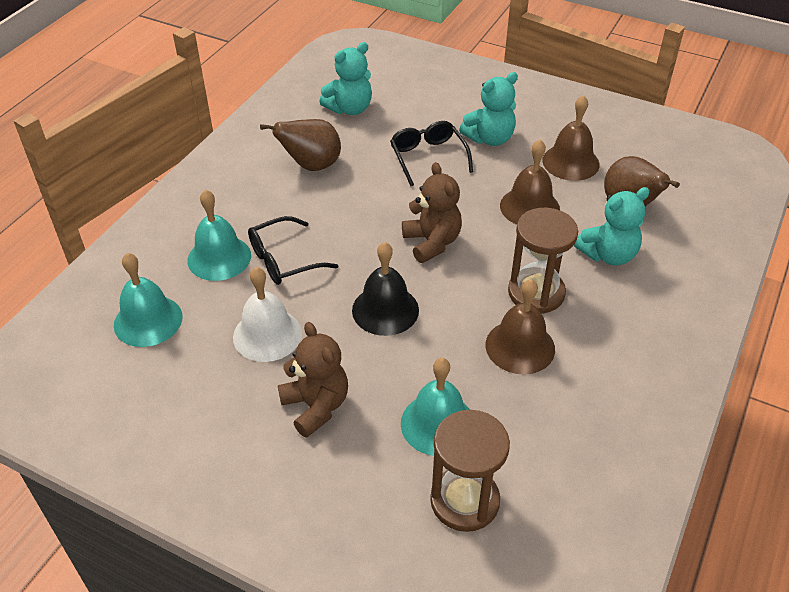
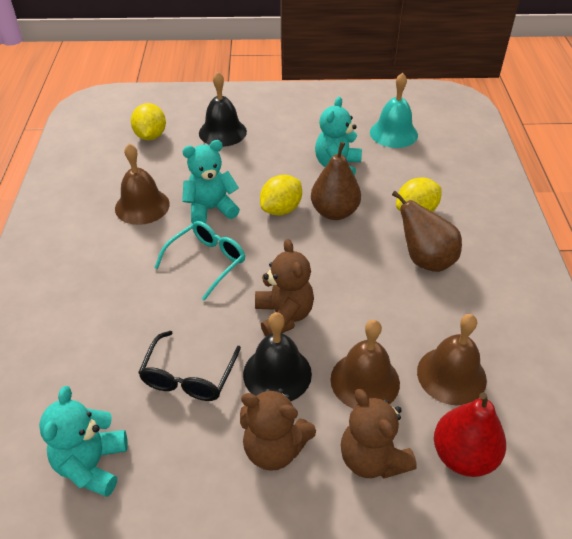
black bell: 1 -> 2
black glasses: 2 -> 1
brown hourglass: 2 -> 0
brown teddy bear: 2 -> 3
red pear: 0 -> 1
turquoise bell: 3 -> 1
turquoise glasses: 0 -> 1
white bell: 1 -> 0
yellow lemon: 0 -> 3

